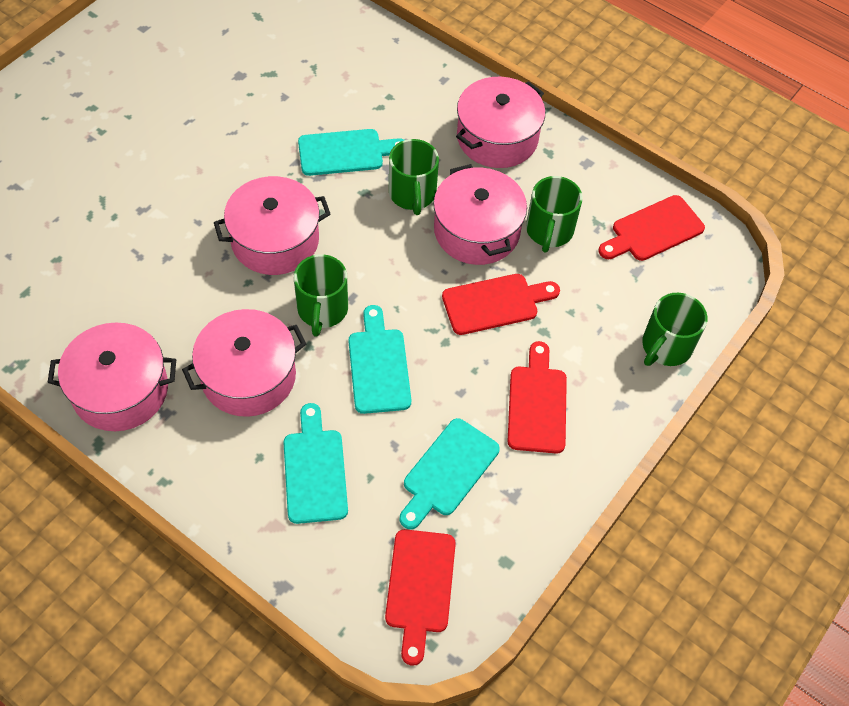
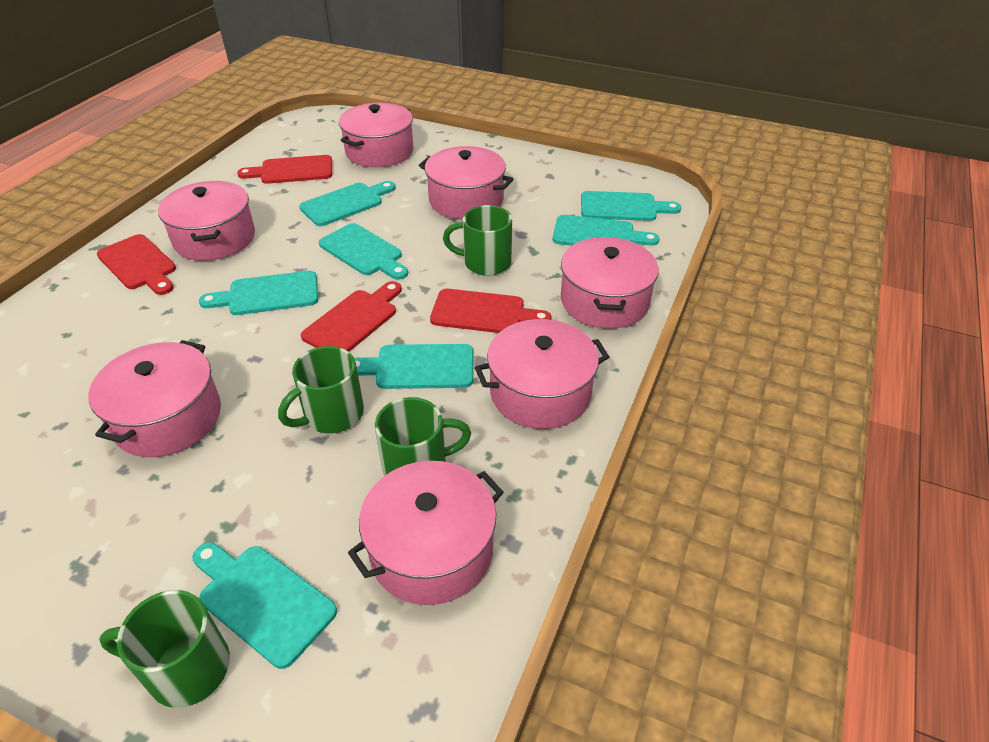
pink pot: 5 -> 7
turquoise cutting board: 4 -> 7

